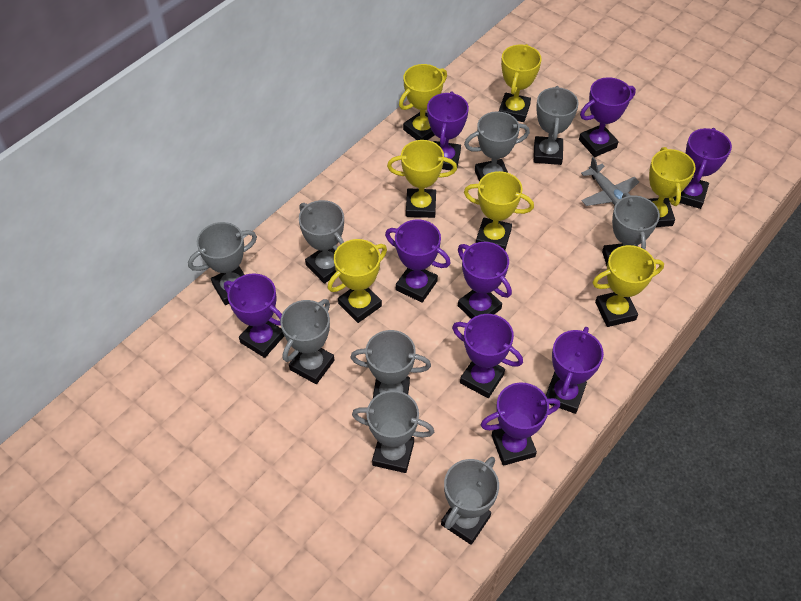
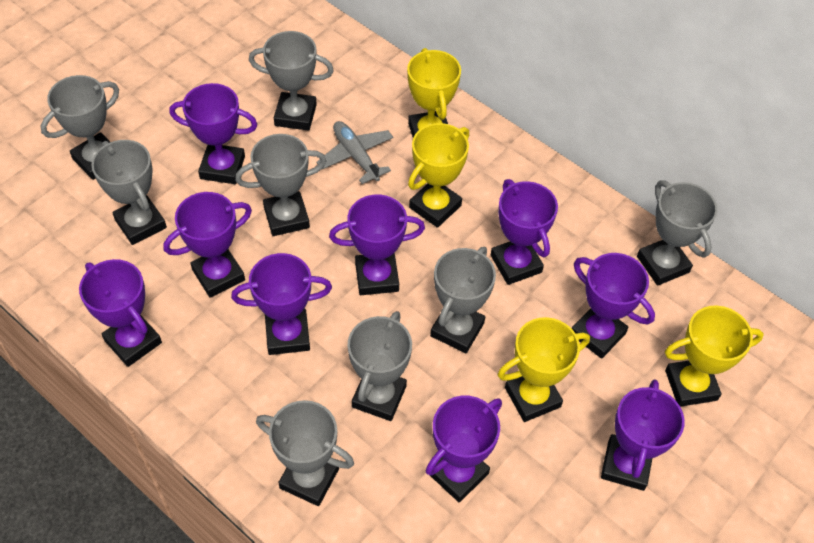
grey trophy: 9 -> 8
yellow trophy: 7 -> 4

